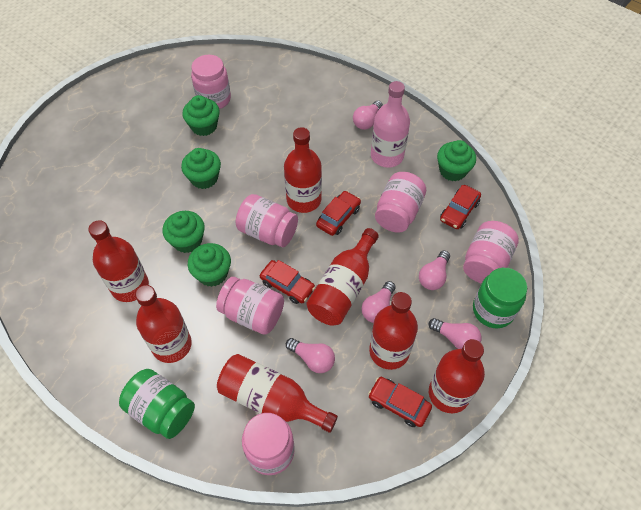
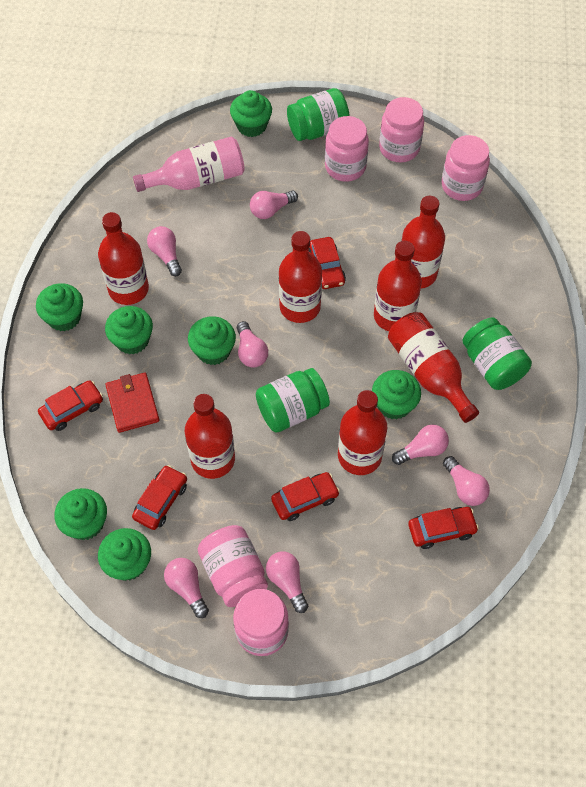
green cupcake: 5 -> 7
green jar: 2 -> 3
pink jar: 6 -> 5
pink light bulb: 5 -> 7
red car: 4 -> 5
red wallet: 0 -> 1

